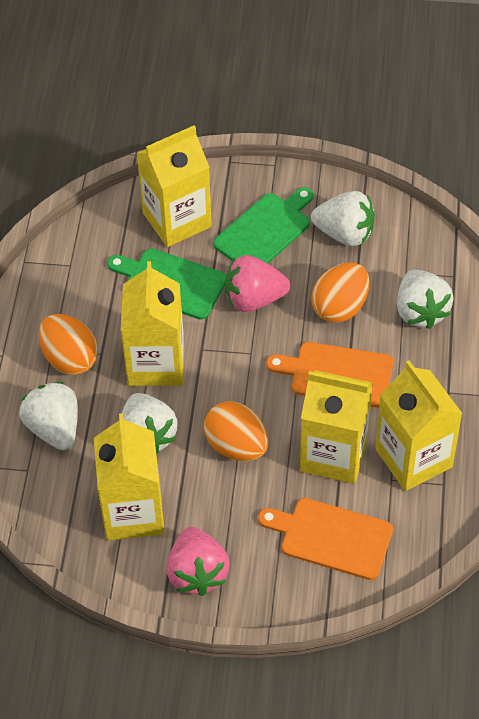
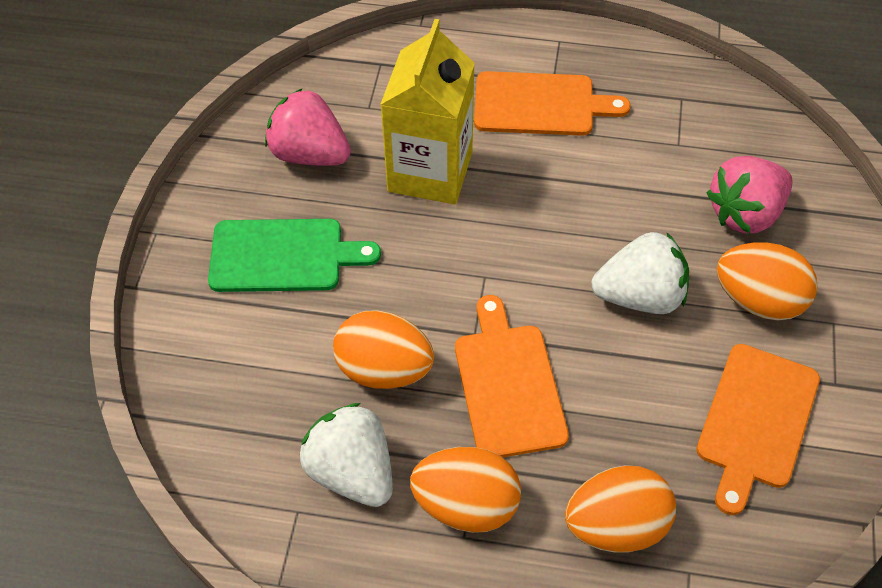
green cutting board: 2 -> 1
orange cutting board: 2 -> 3
orange egg: 3 -> 4
white strawberry: 4 -> 2
yellow carton: 5 -> 1

